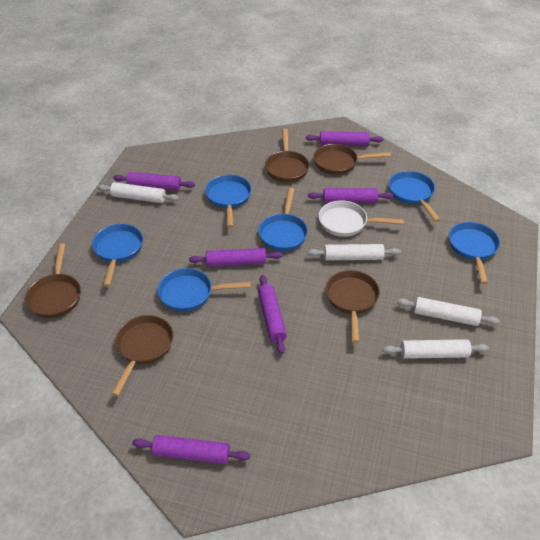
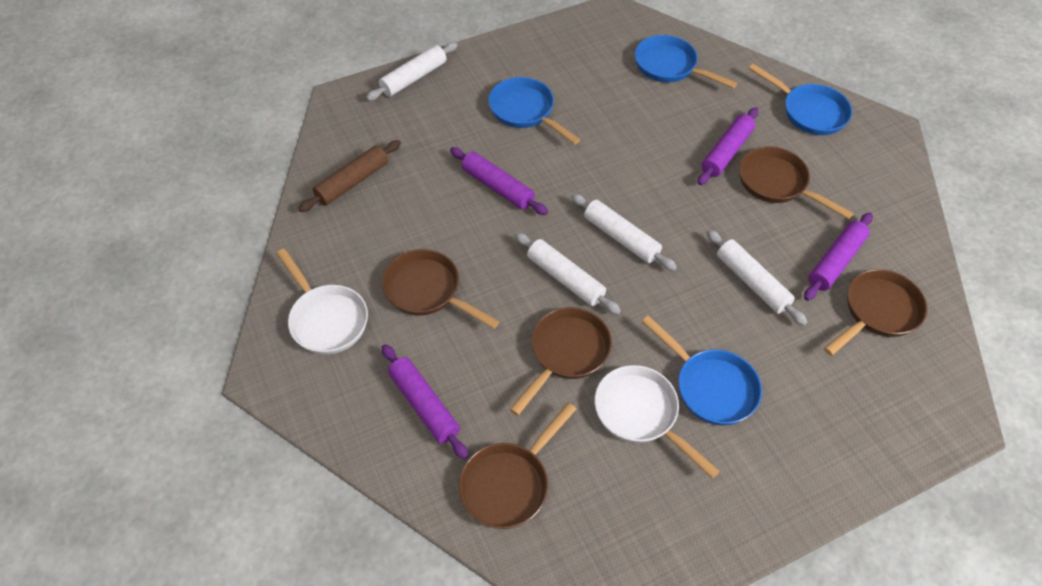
blue pan: 6 -> 4
brown rolling pin: 0 -> 1
purple rolling pin: 6 -> 4
white pan: 1 -> 2

